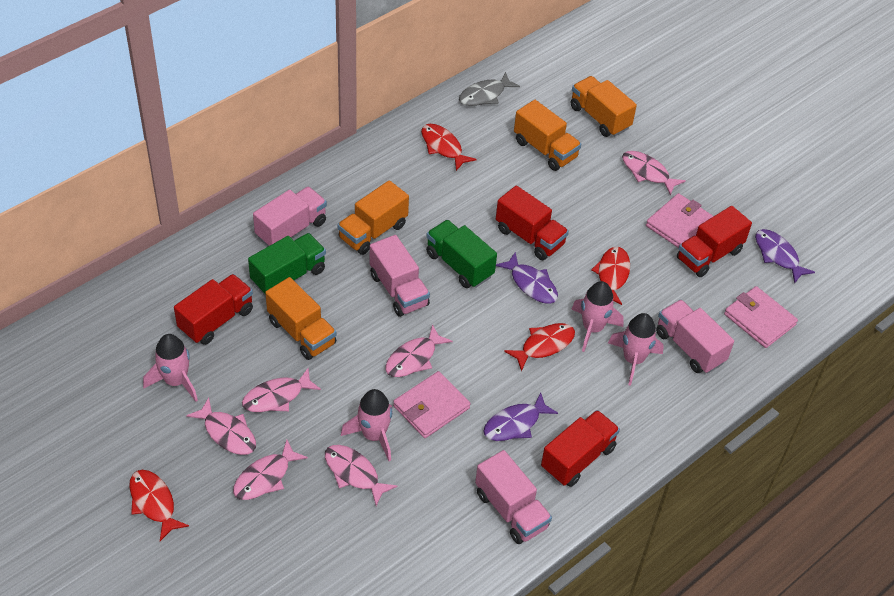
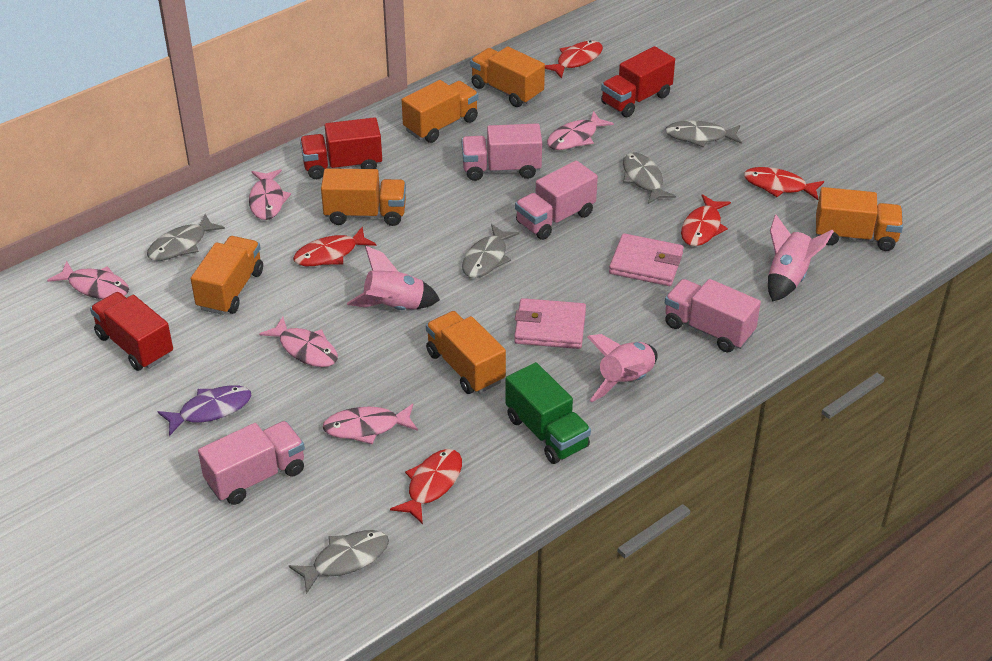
green truck: 2 -> 1
grey fish: 1 -> 5
orange truck: 4 -> 6
pink fish: 6 -> 5
pink rocket: 4 -> 3
pink wallet: 3 -> 2
purple fish: 3 -> 1
red fish: 4 -> 5
red truck: 4 -> 3

